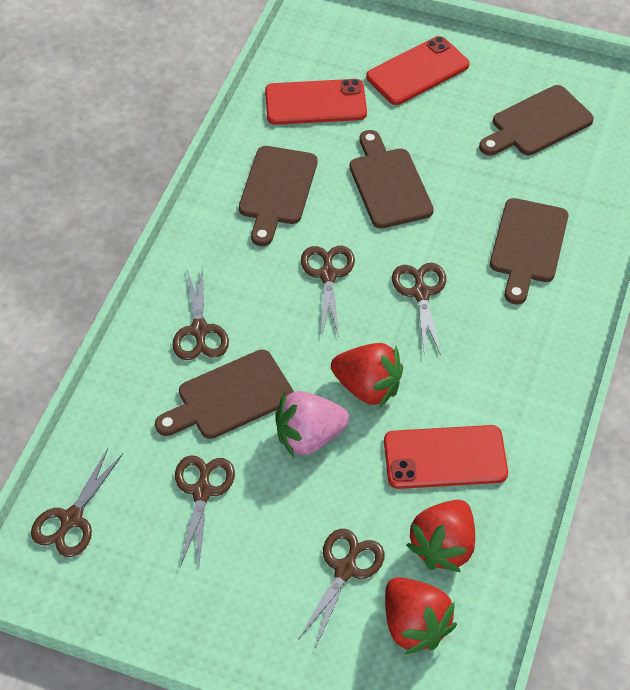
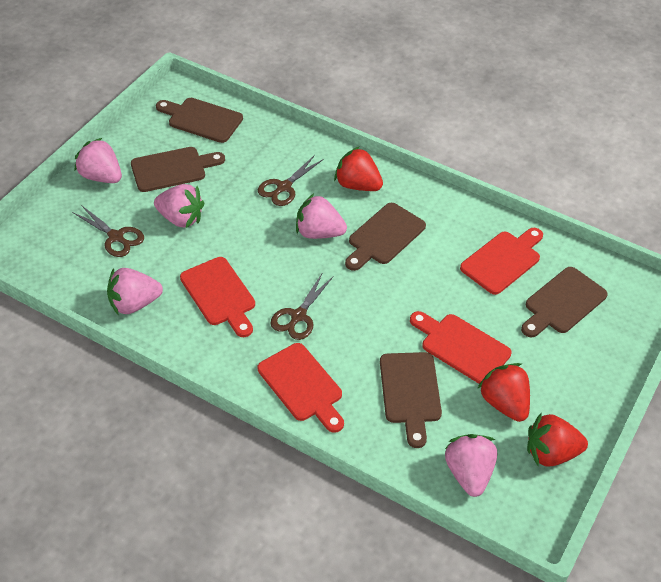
brown scissors: 6 -> 3
pink strawberry: 1 -> 5
red cutting board: 0 -> 4
red phone: 3 -> 0

